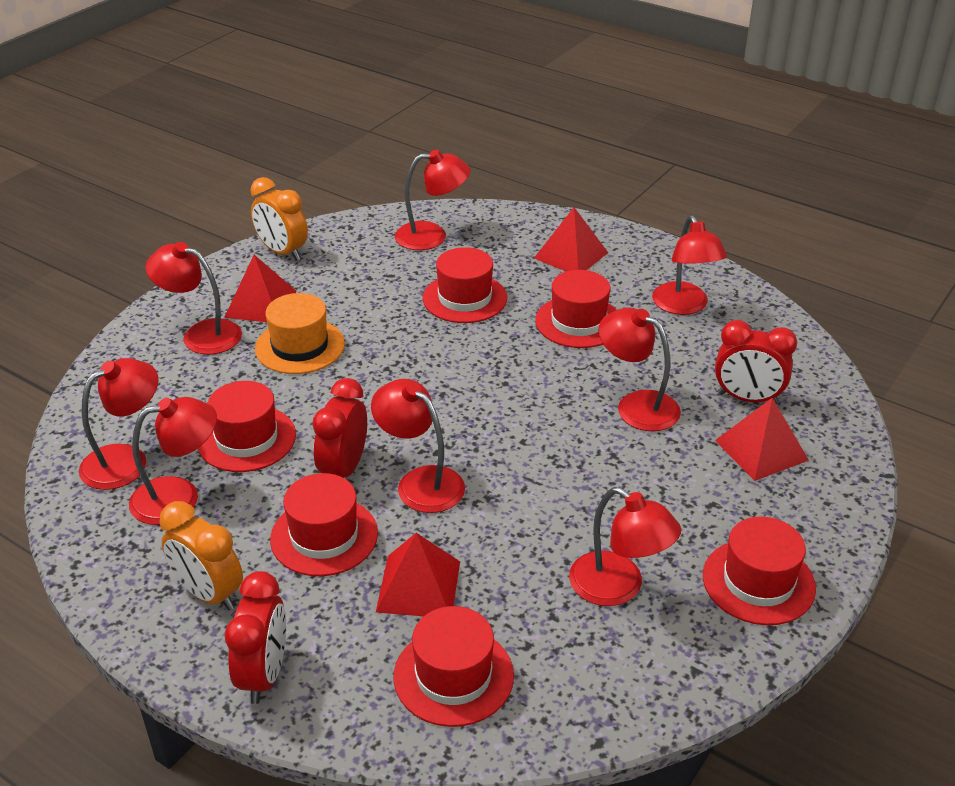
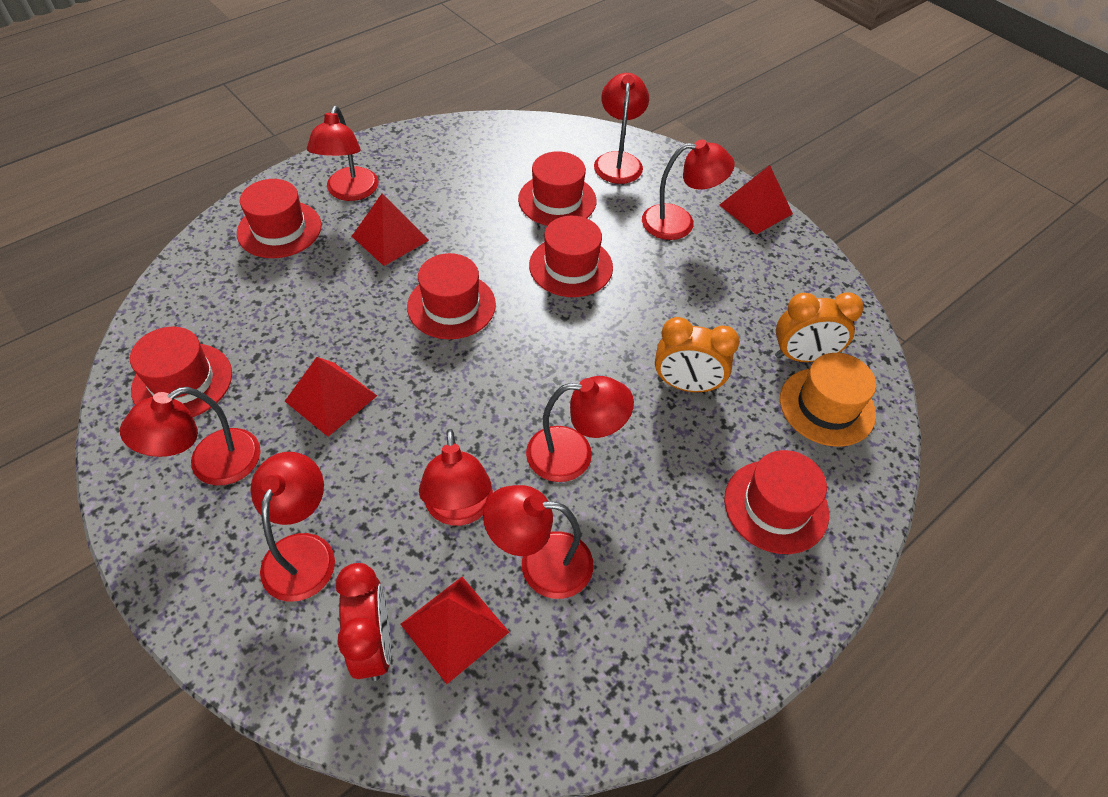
red clock: 3 -> 1

